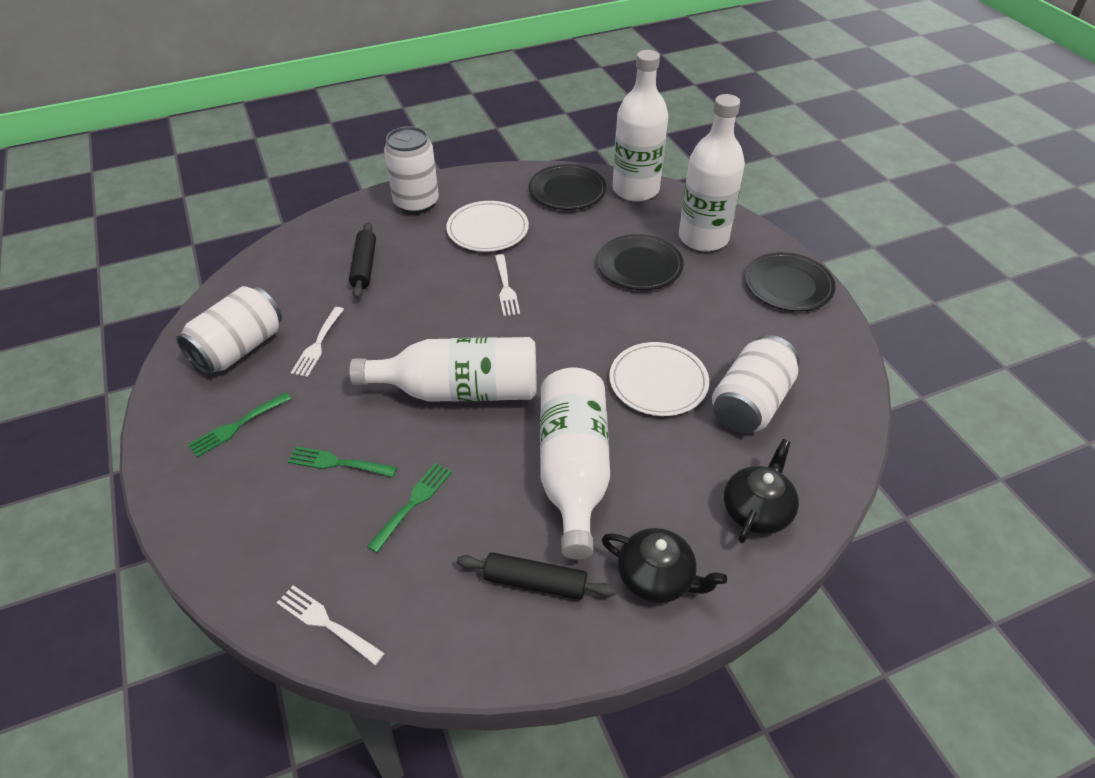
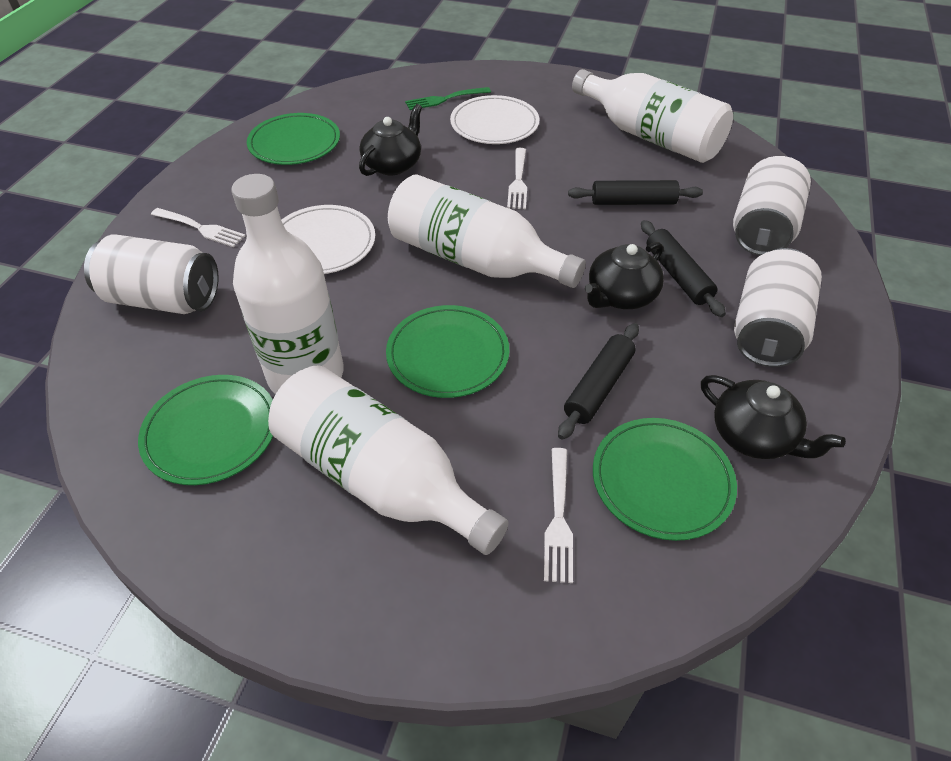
black plate: 3 -> 0
black rolling pin: 2 -> 3
black teapot: 2 -> 3
green fork: 3 -> 1
green plate: 0 -> 4

